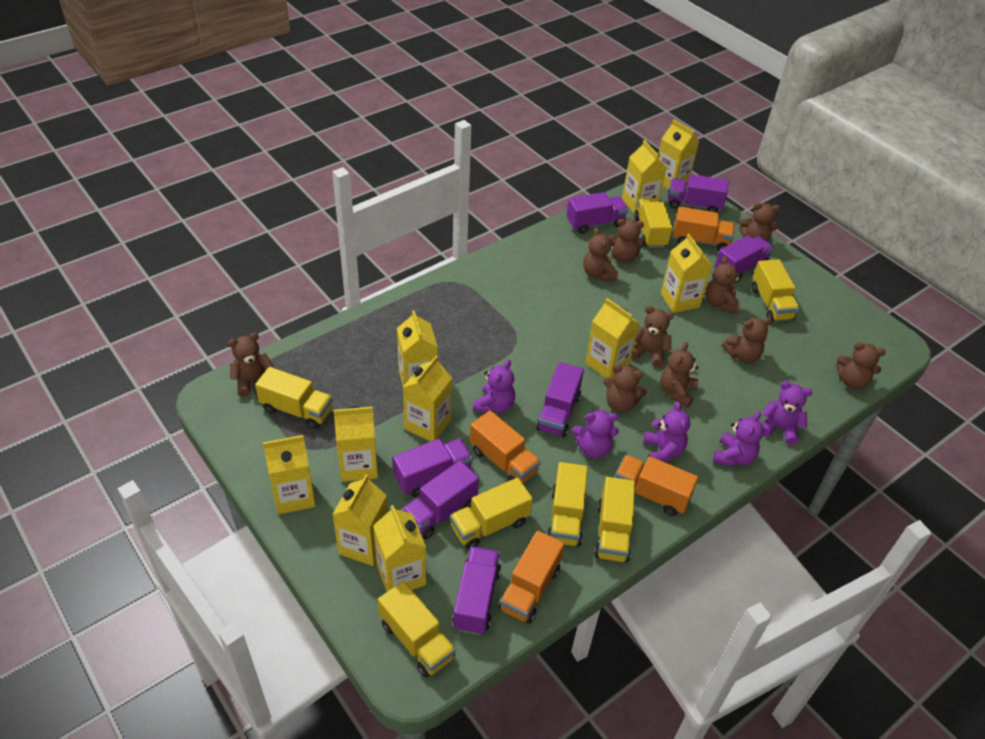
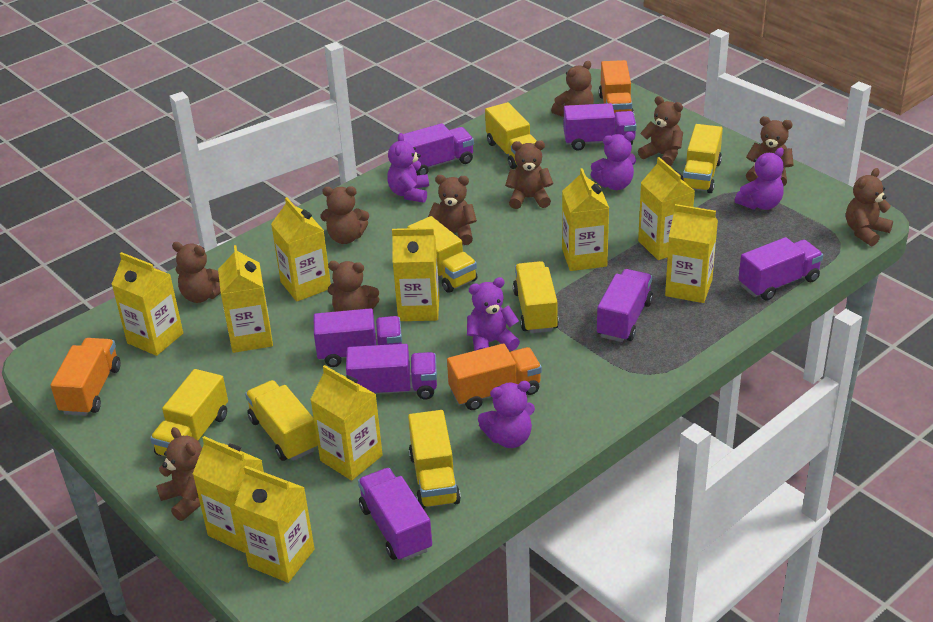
orange truck: 4 -> 3

